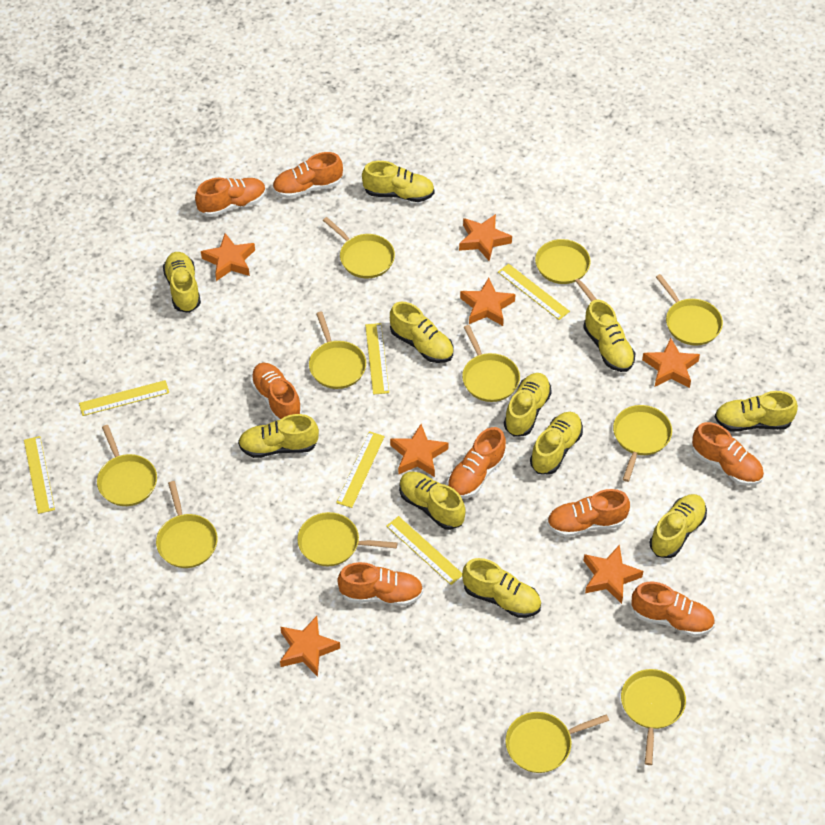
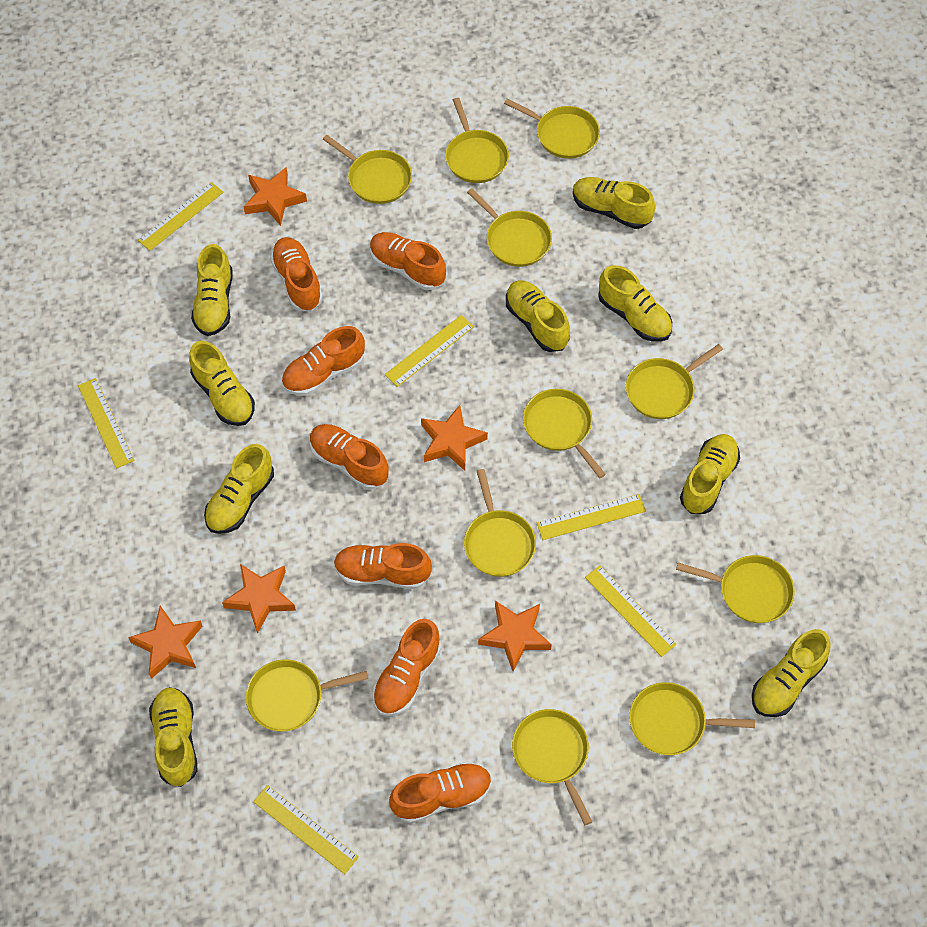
orange shoe: 8 -> 7
orange star: 7 -> 5
yellow shoe: 11 -> 9

